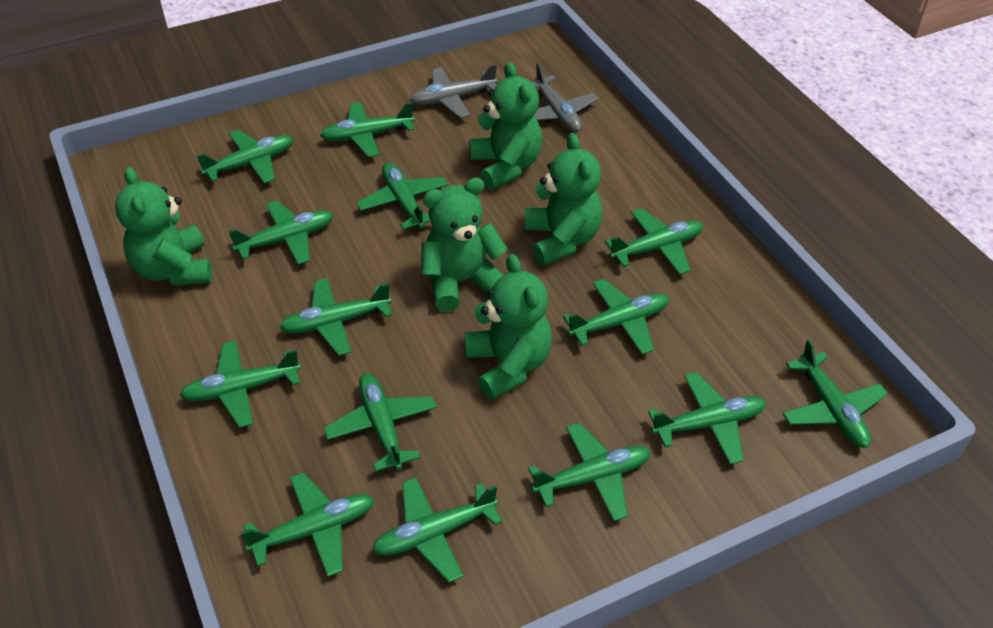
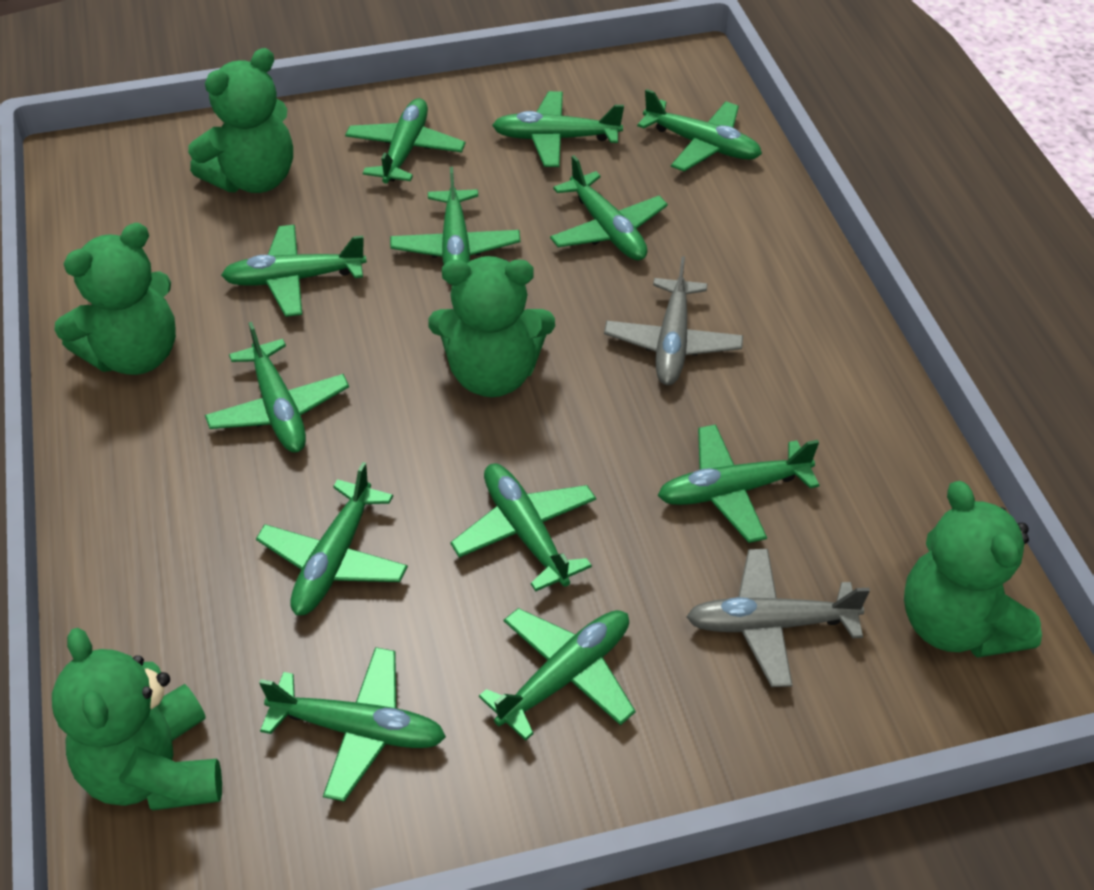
green plane: 14 -> 12

